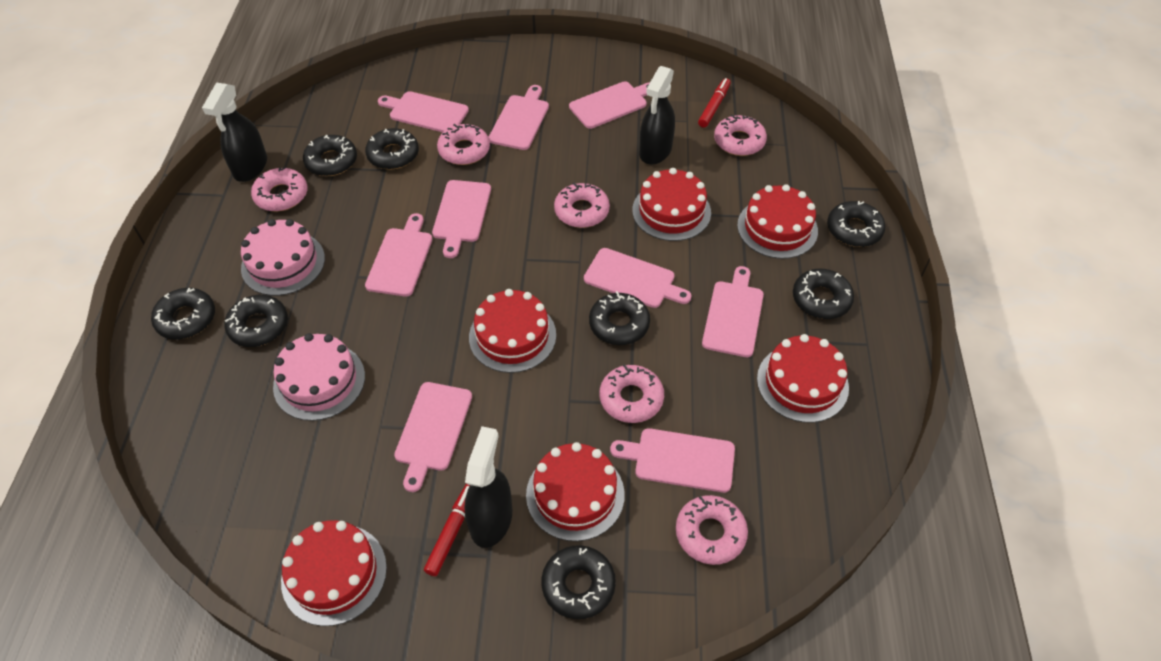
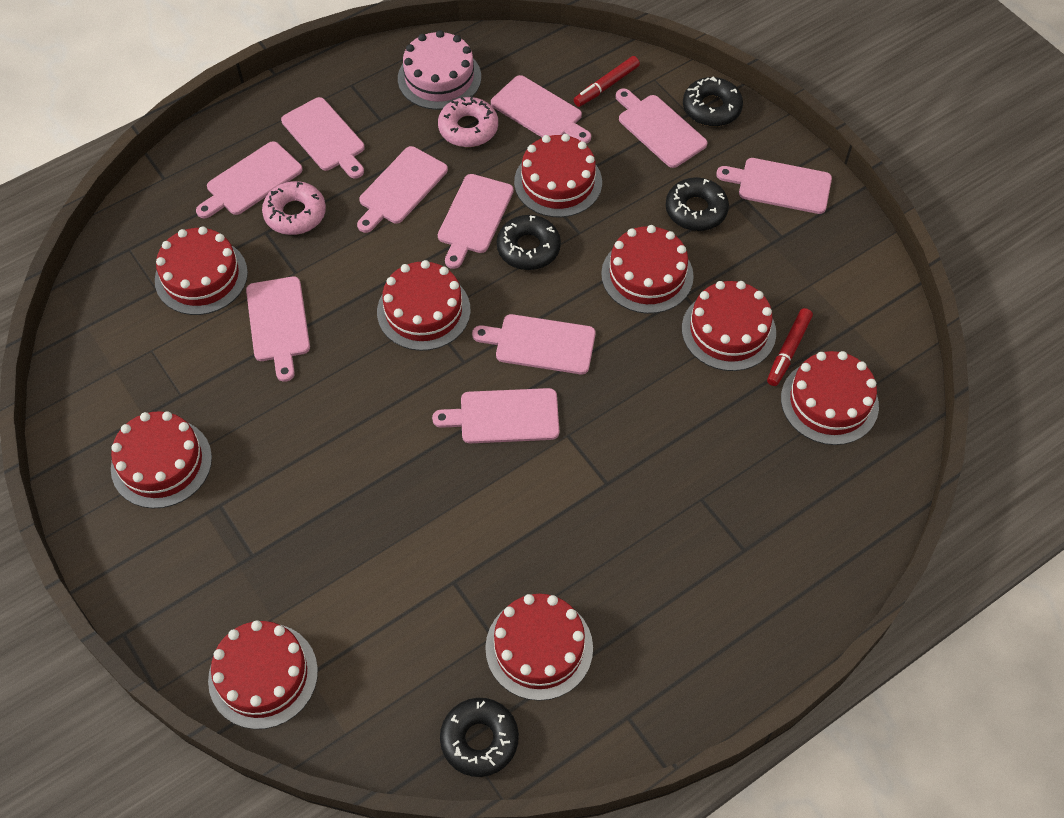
black donut: 8 -> 4
black spray bottle: 3 -> 0
pink cake: 2 -> 1
pink cutting board: 9 -> 10
pink donut: 6 -> 2
red cake: 6 -> 9

